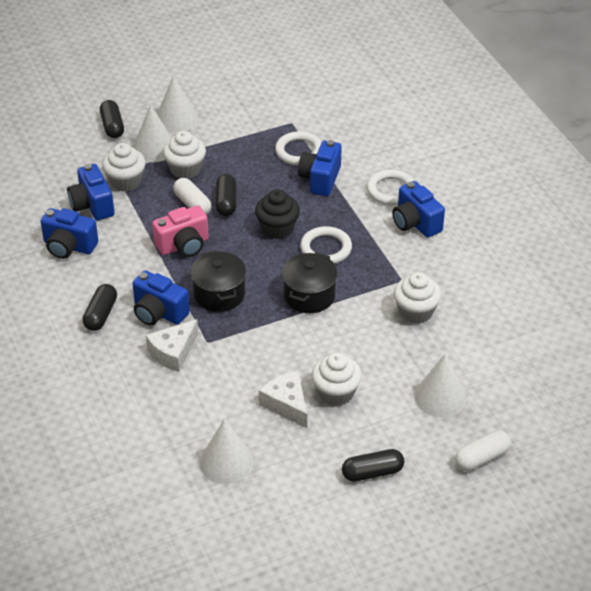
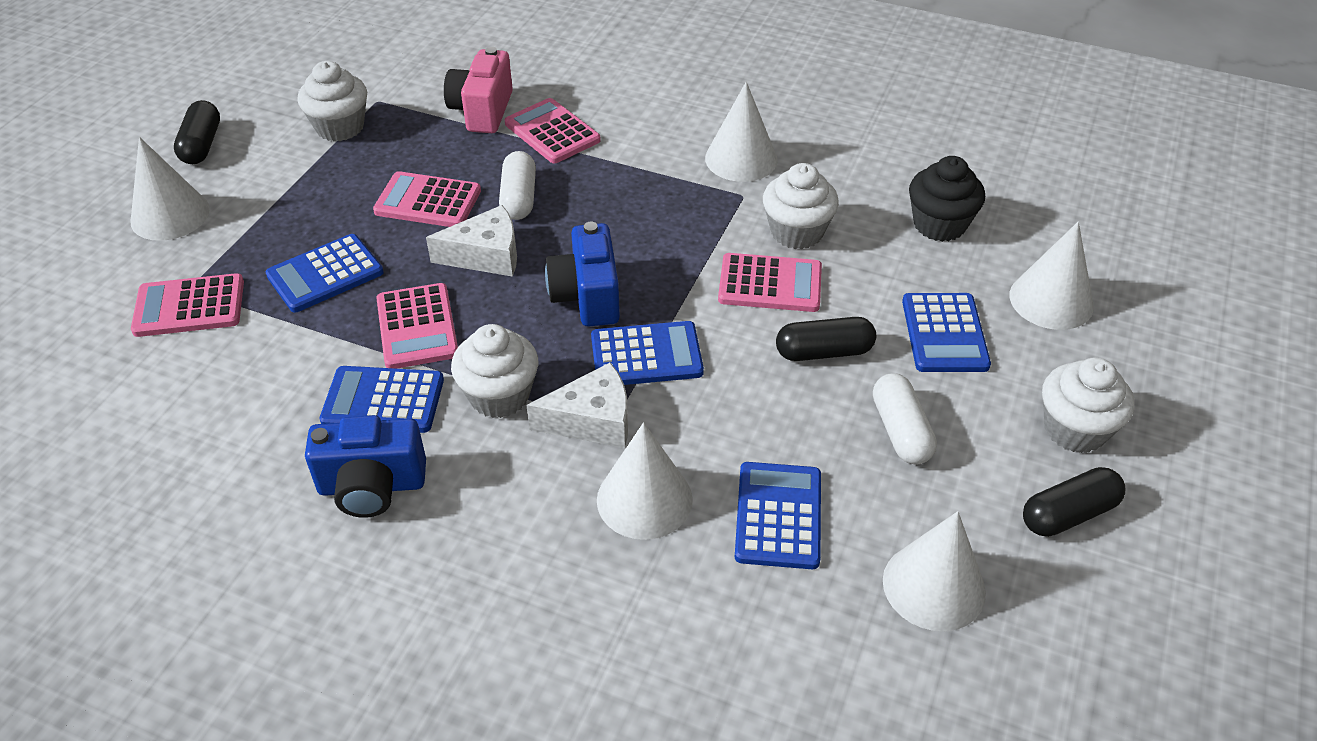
black capsule: 4 -> 3
black pot: 2 -> 0
blue calculator: 0 -> 5
blue camera: 5 -> 2
pink calculator: 0 -> 5
white cone: 4 -> 5
white ring: 3 -> 0

